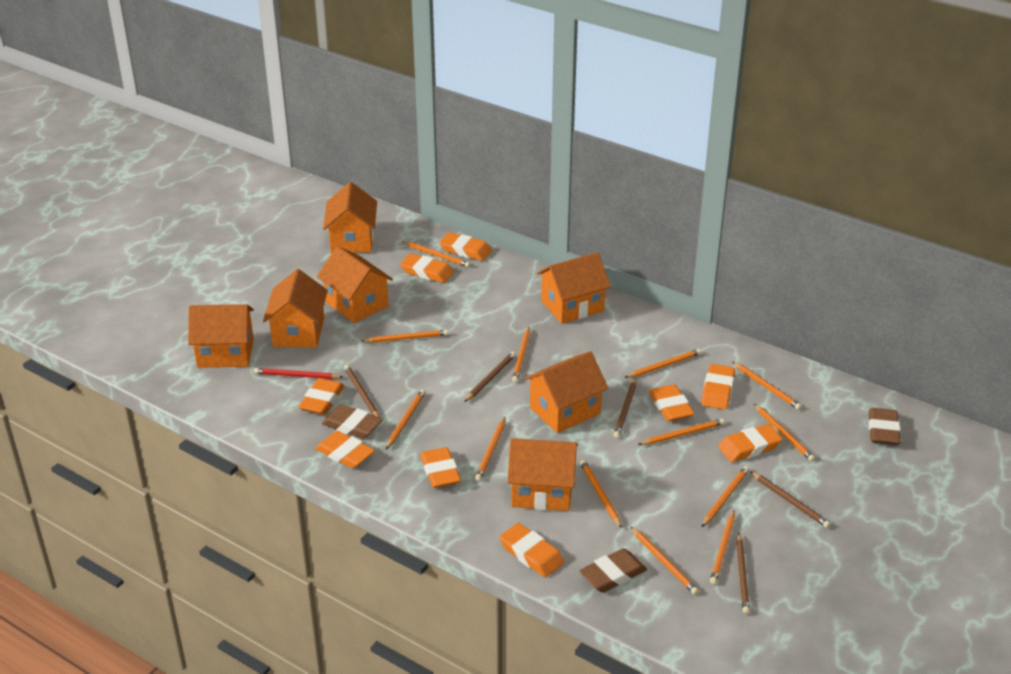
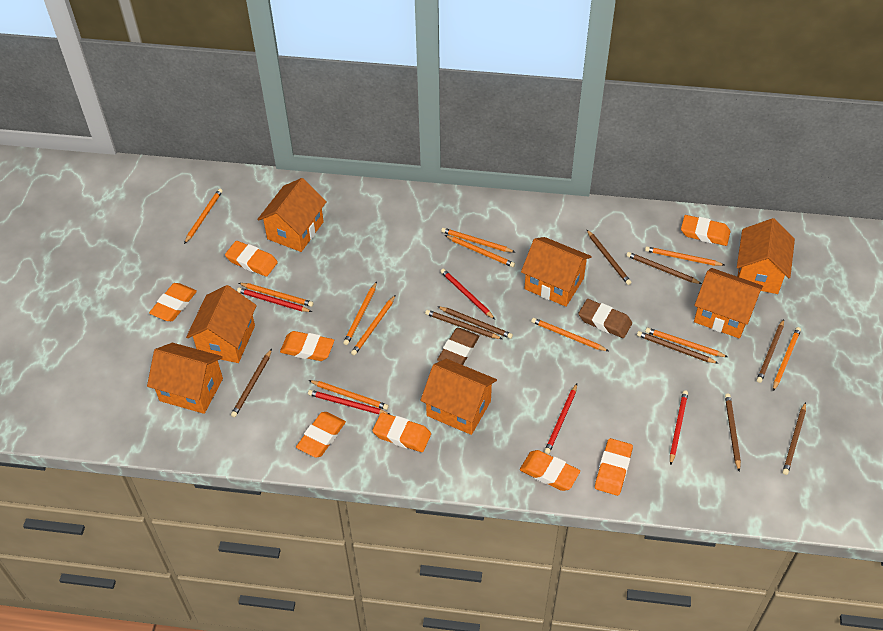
brown eraser: 3 -> 2
brown pencil: 5 -> 9
orange eraser: 9 -> 8
orange pencil: 13 -> 11
red pencil: 1 -> 5

